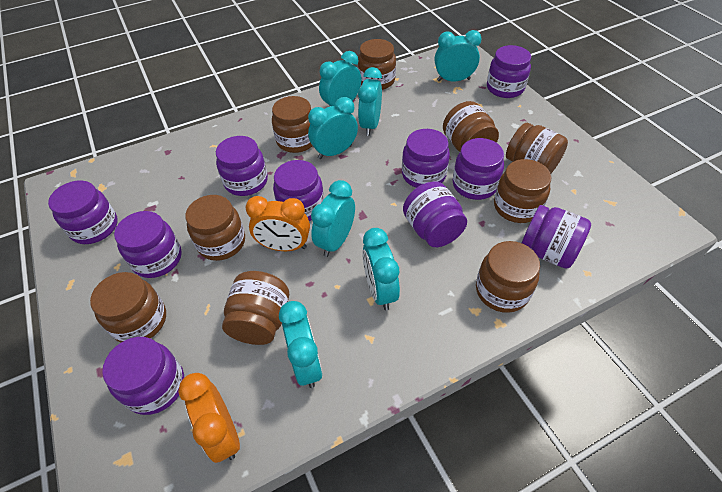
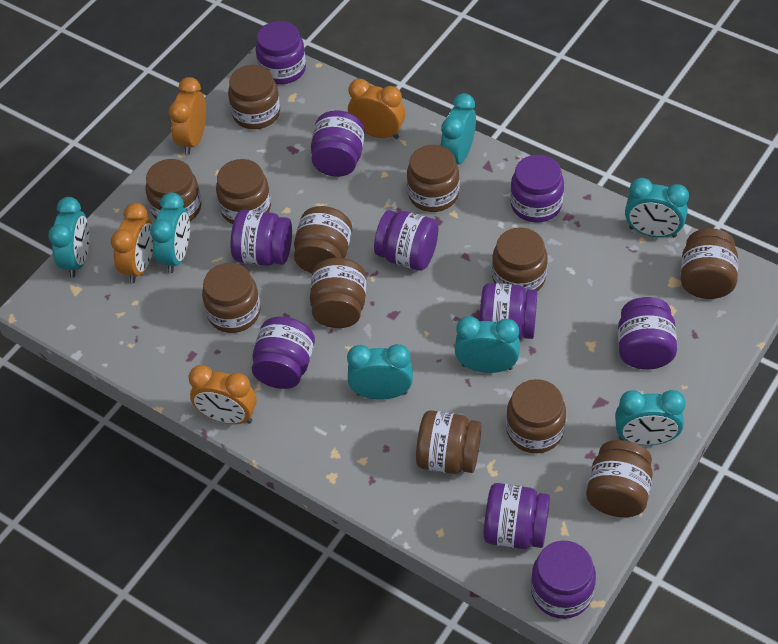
brown jar: 9 -> 12
orange clock: 2 -> 4

